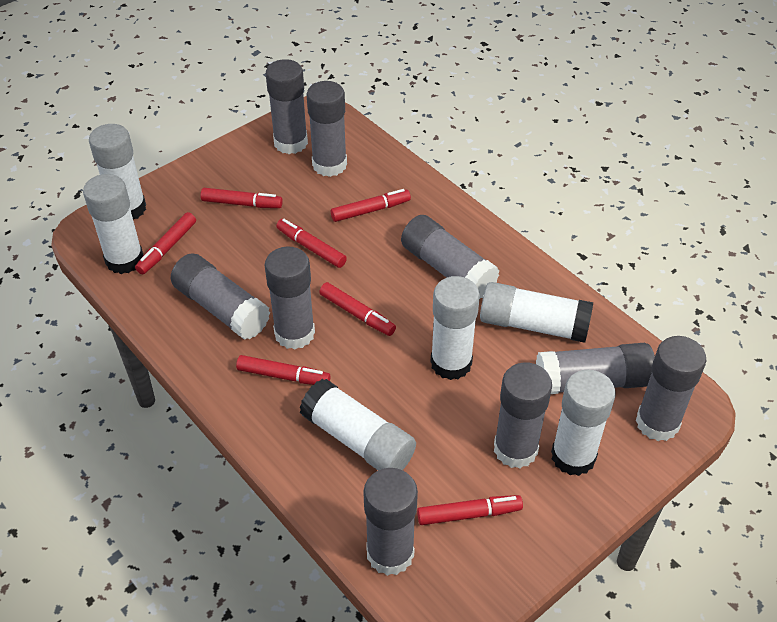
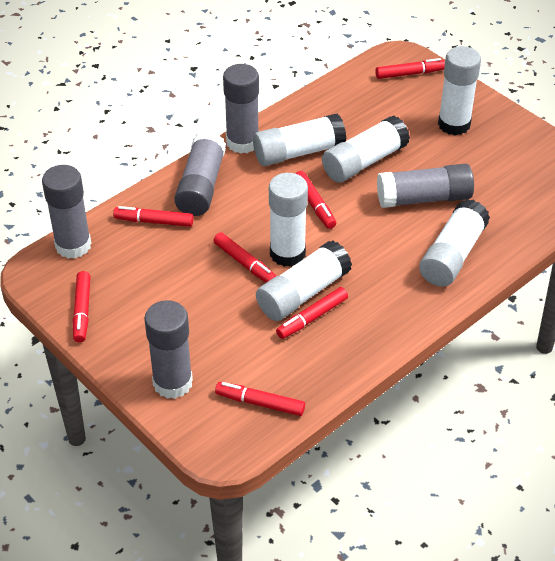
grey glue stick: 9 -> 5

